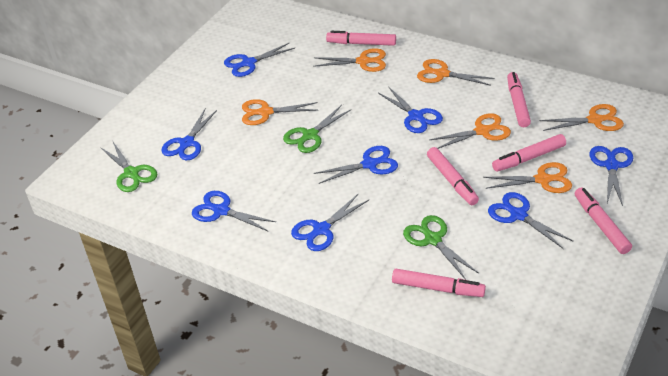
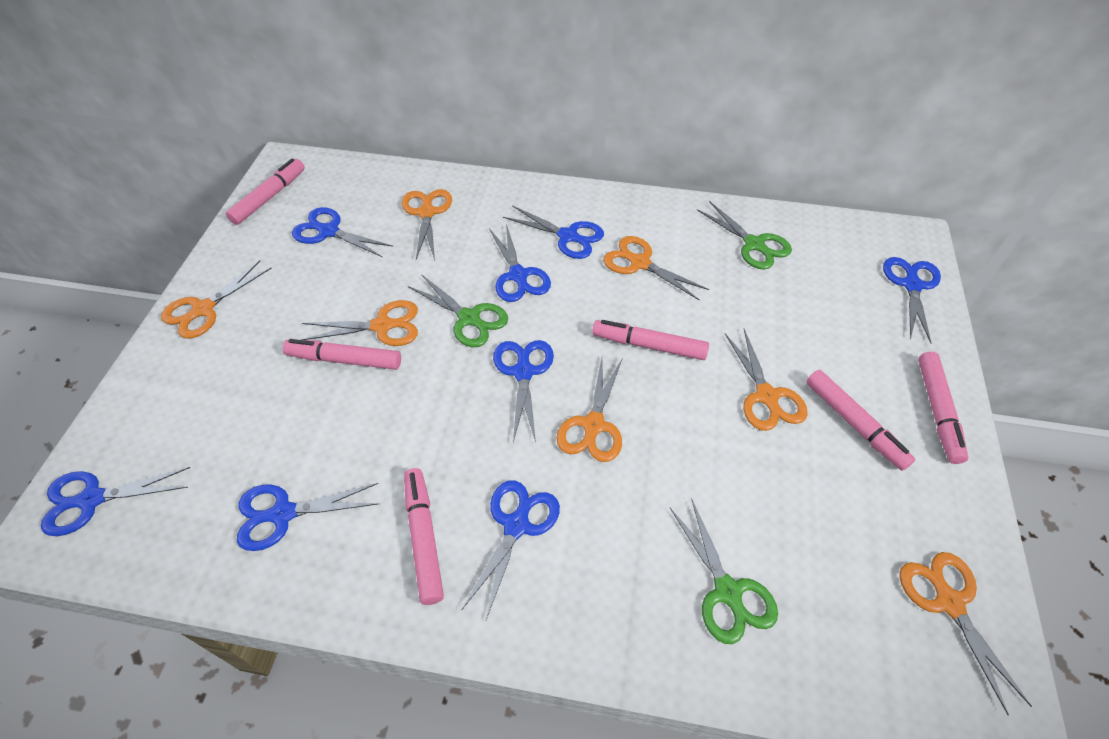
orange scissors: 6 -> 7

